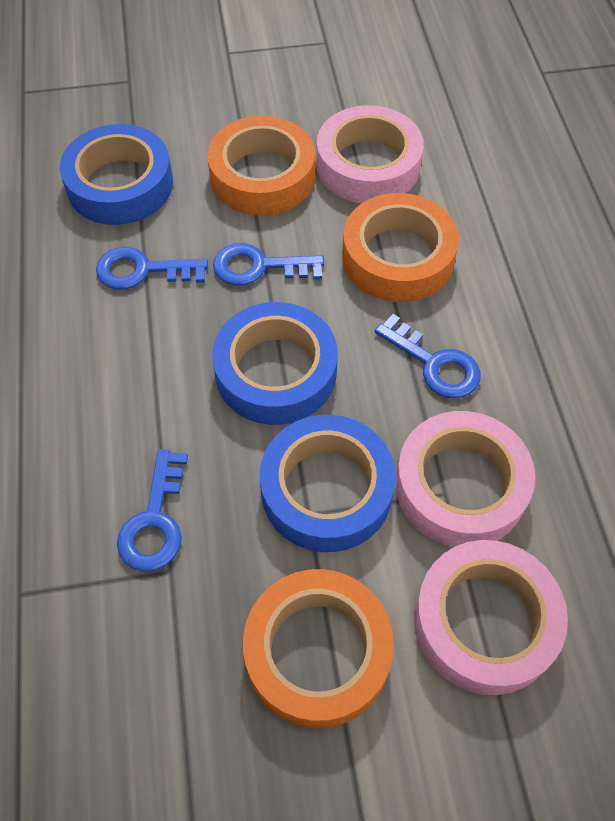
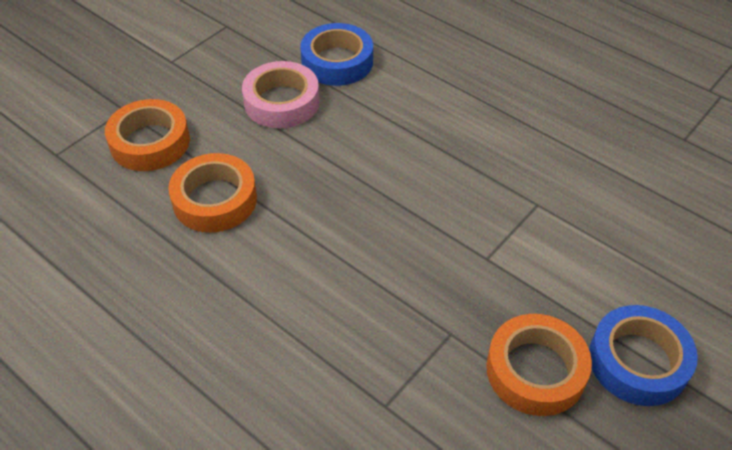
blue key: 4 -> 0
blue tape: 3 -> 2
pink tape: 3 -> 1

